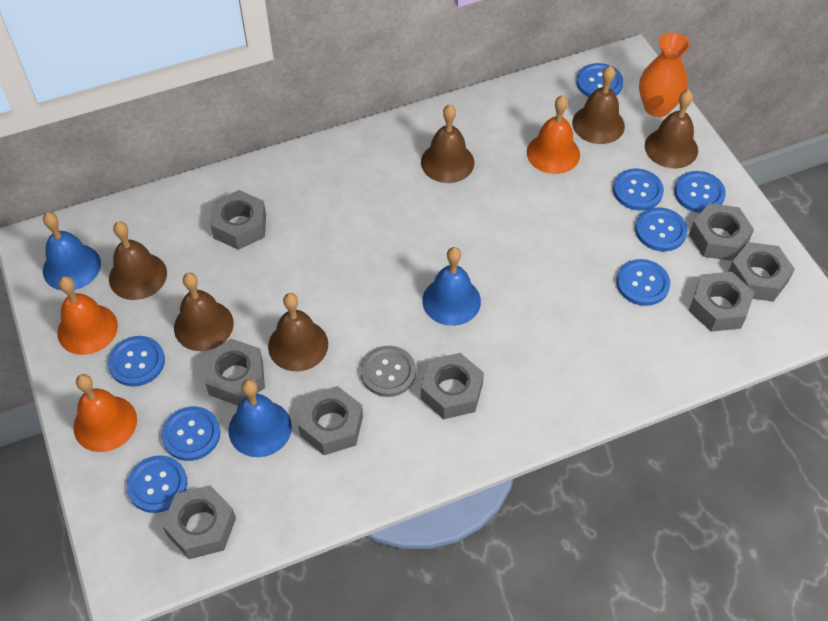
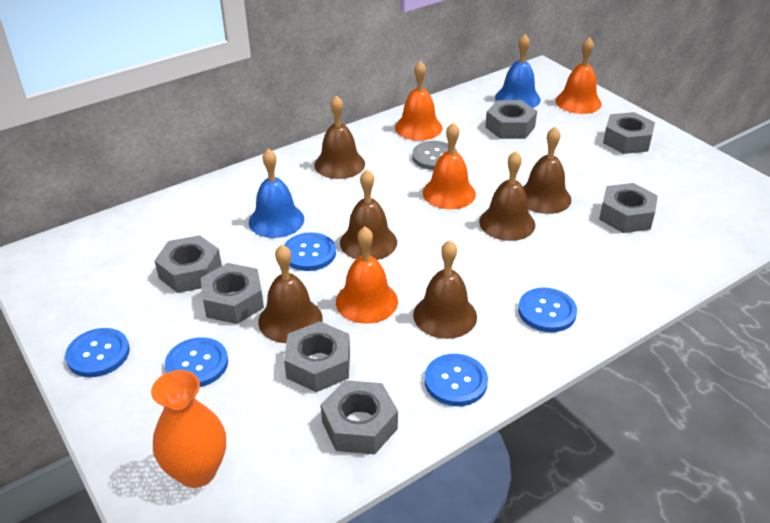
blue bell: 3 -> 2
blue button: 8 -> 5
grey nut: 8 -> 7
orange bell: 3 -> 4

